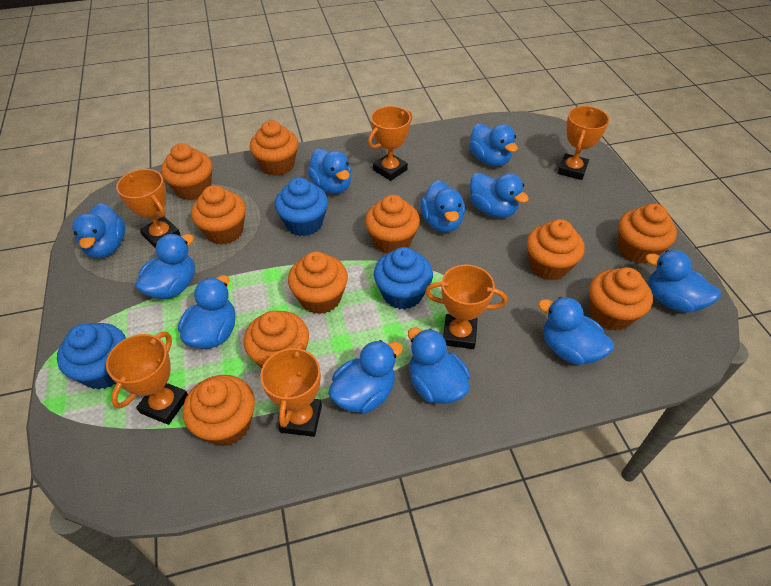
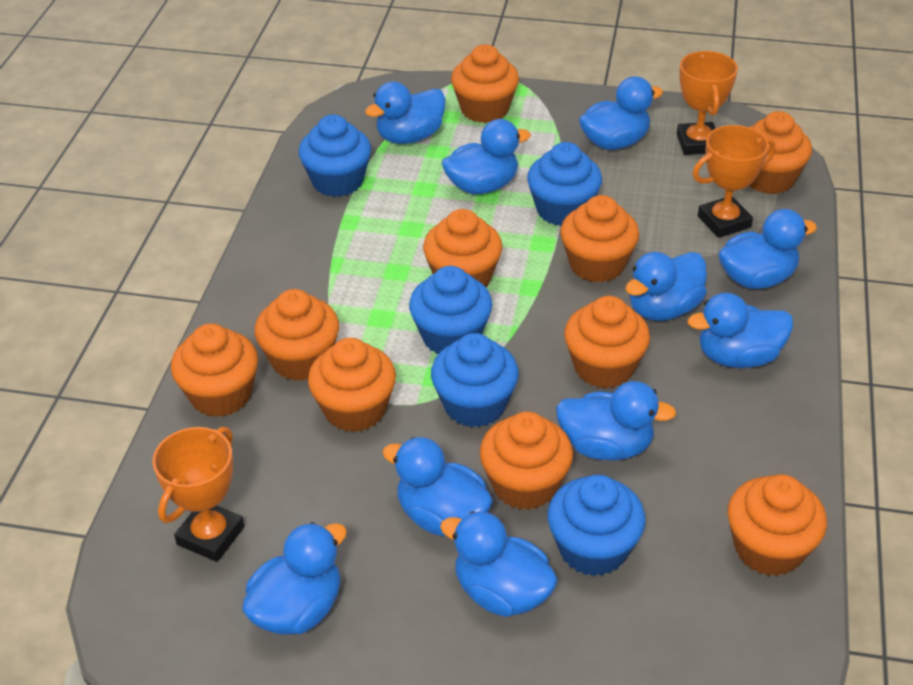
blue cupcake: 3 -> 5
blue duck: 11 -> 10
orange trophy: 6 -> 3

